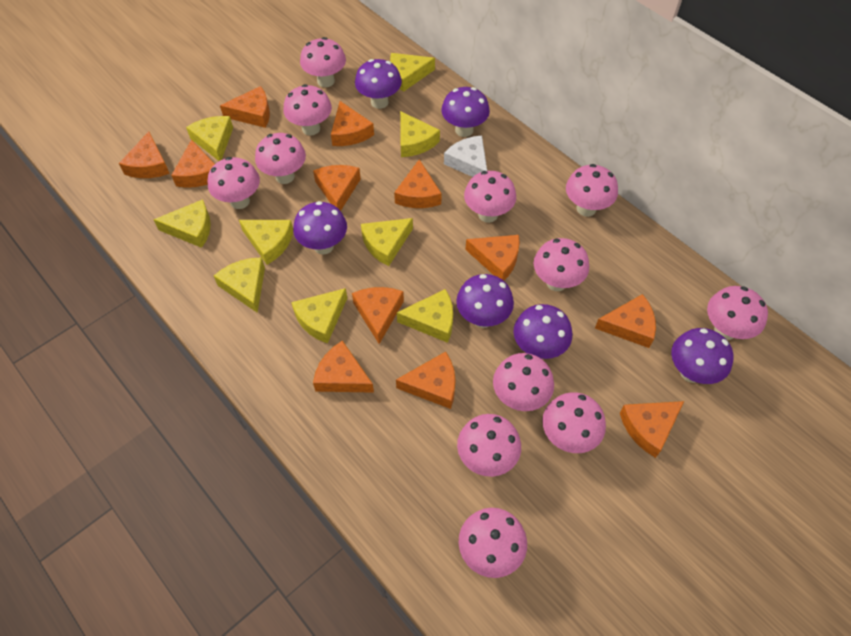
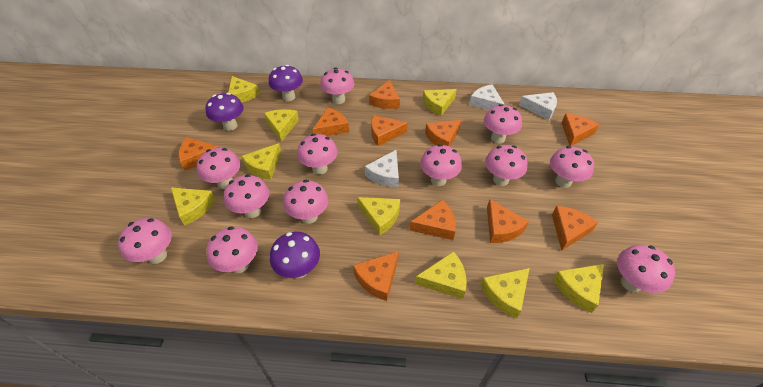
orange cheese: 12 -> 10
purple mushroom: 6 -> 3
white cheese: 1 -> 3

